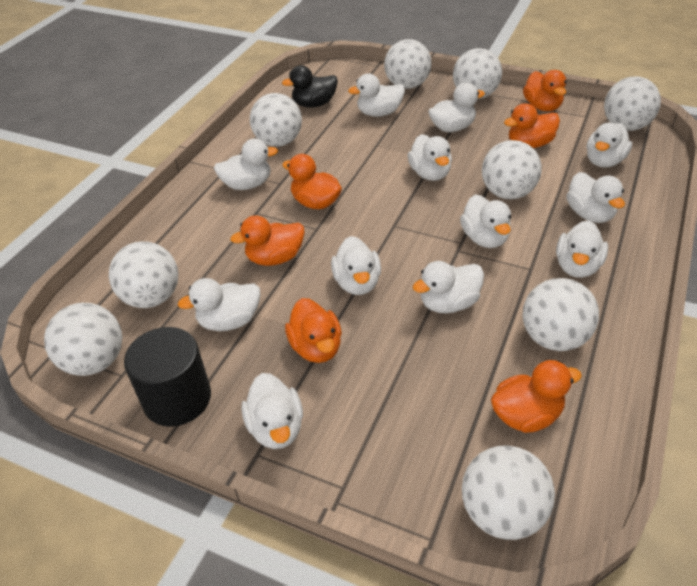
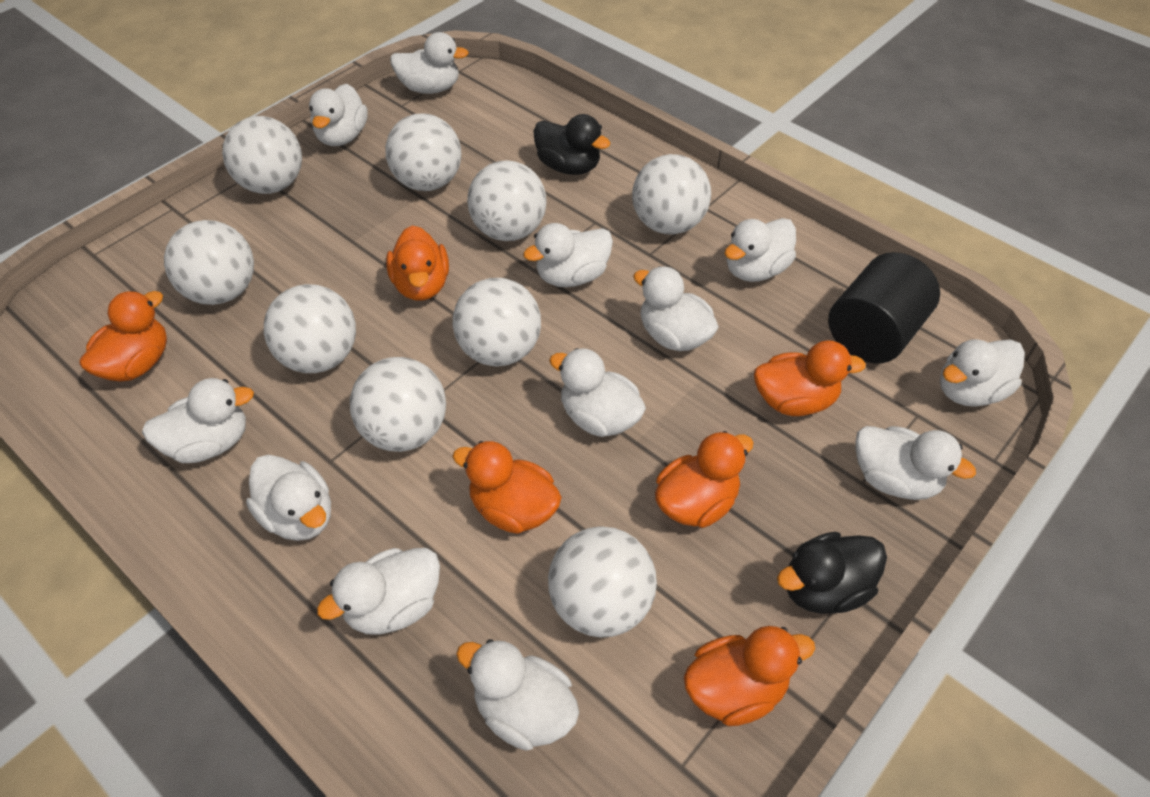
black duck: 1 -> 2

